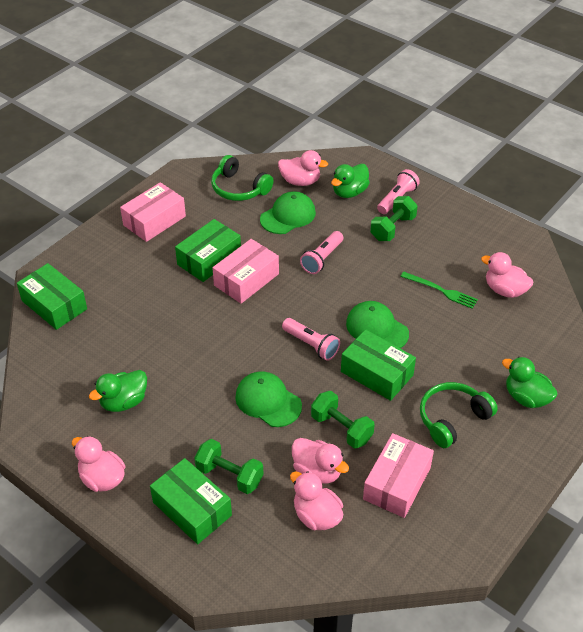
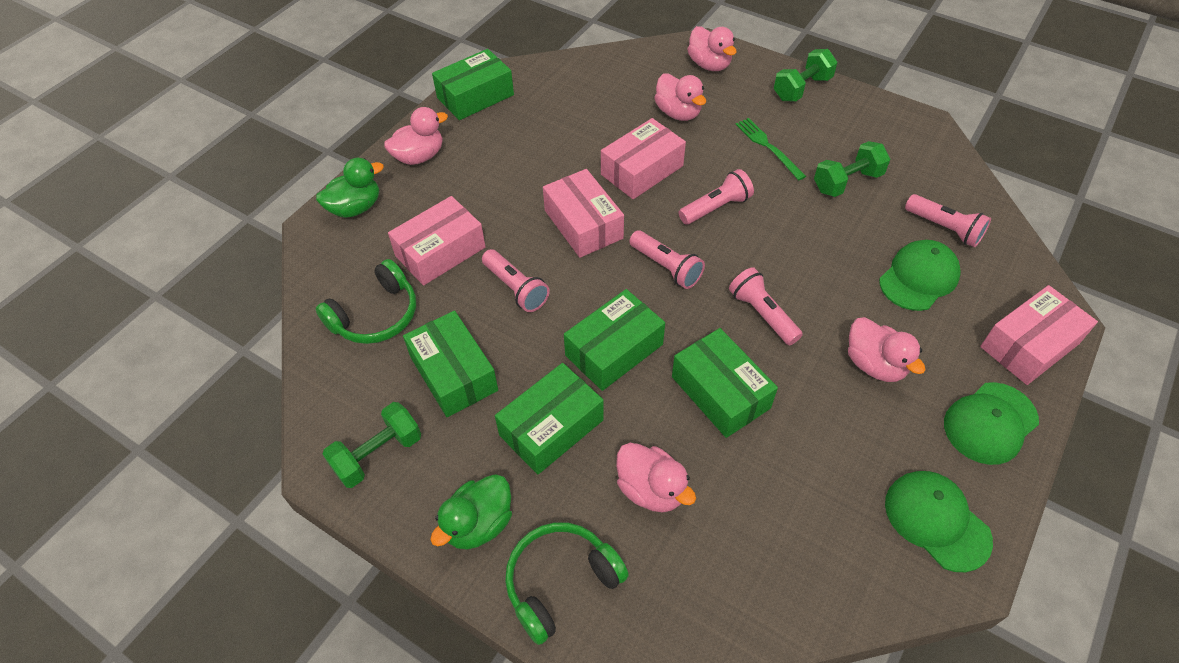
green box: 4 -> 5
green duck: 3 -> 2
pink box: 3 -> 4
pink flashlight: 3 -> 5

